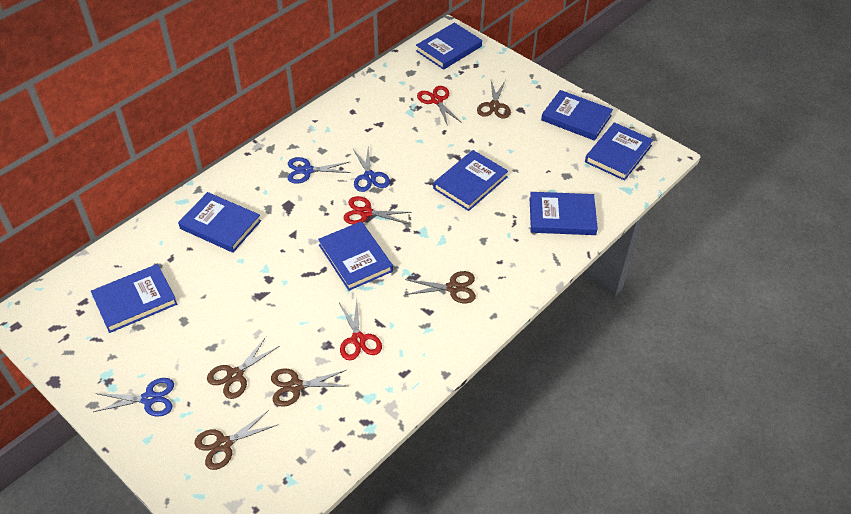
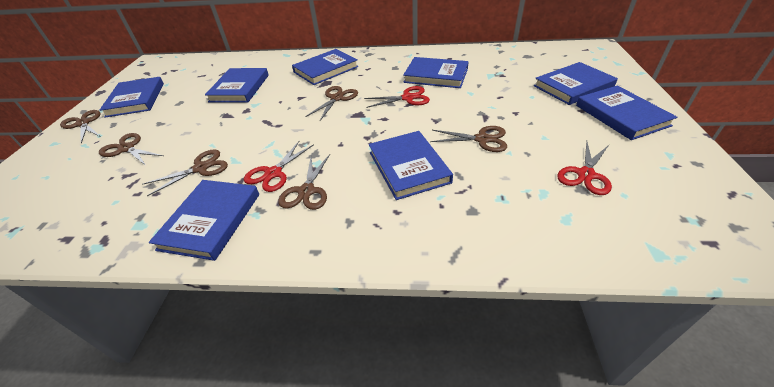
blue scissors: 3 -> 0
brown scissors: 5 -> 6

